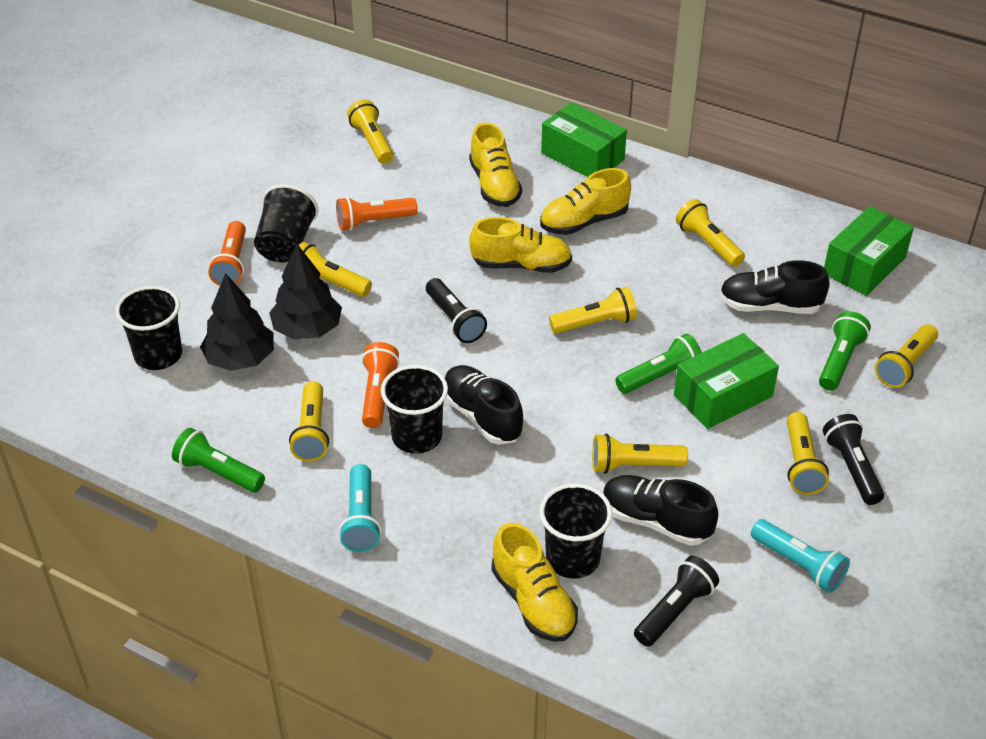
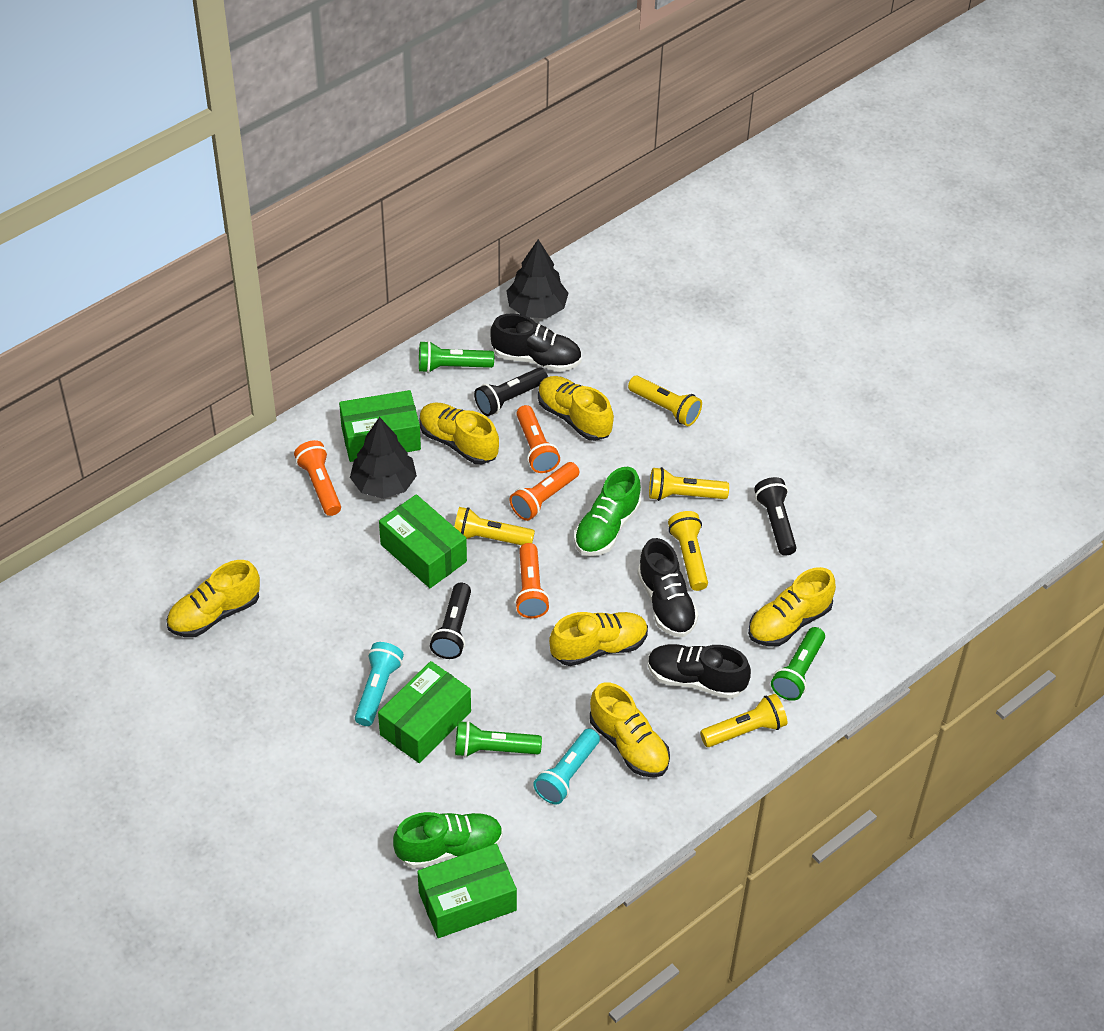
black cup: 4 -> 0
green box: 3 -> 4
green shoe: 0 -> 2
orange flashlight: 3 -> 4
yellow flashlight: 8 -> 5
yellow shoe: 4 -> 6

